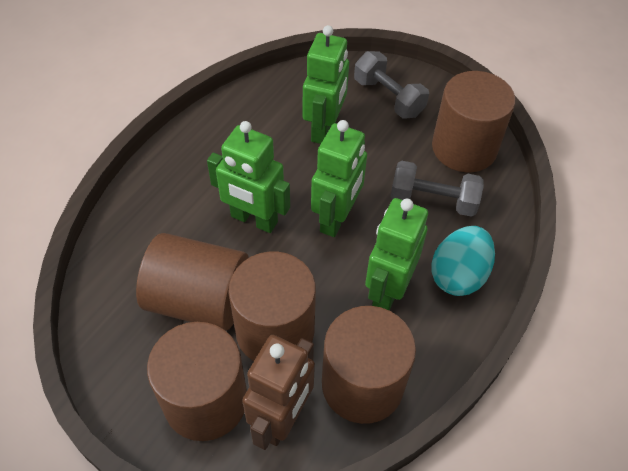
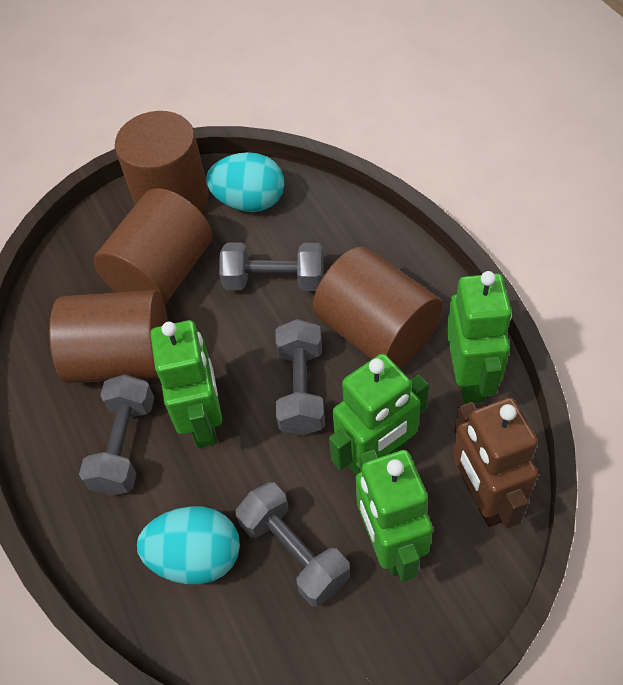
brown cylinder: 5 -> 4
grey dumbbell: 2 -> 4
turquoise egg: 1 -> 2

